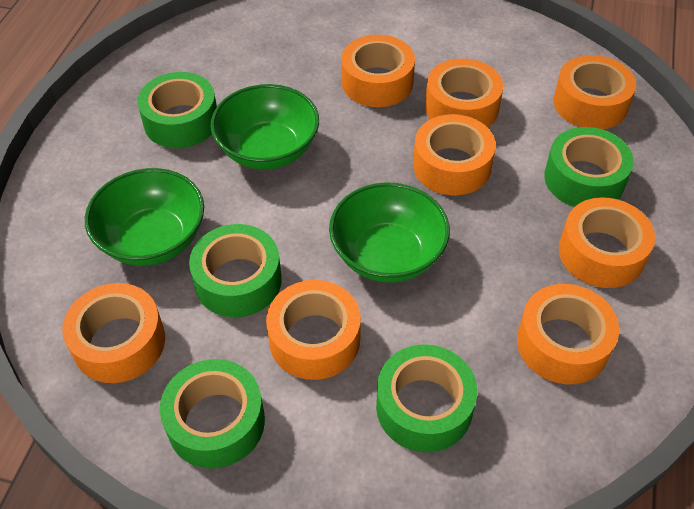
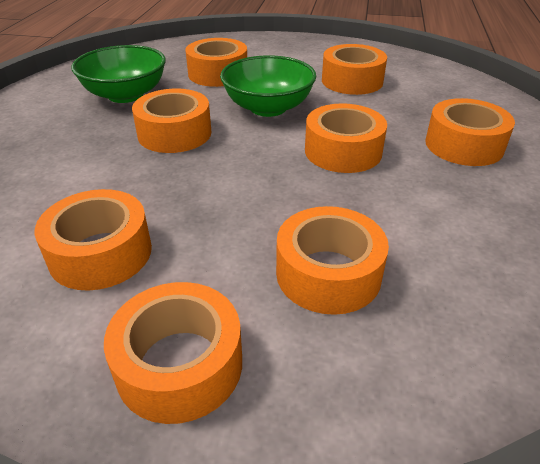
green bowl: 3 -> 2
green tape: 5 -> 0

